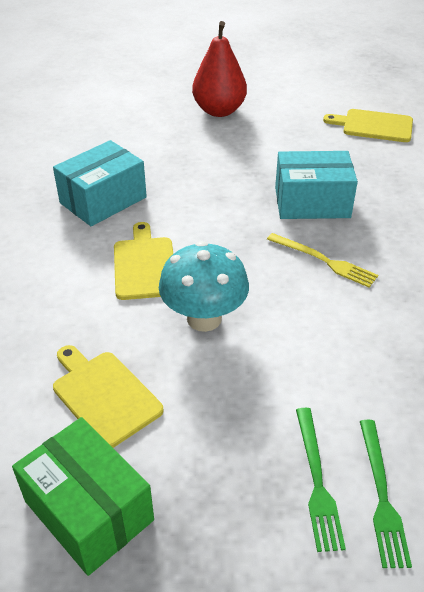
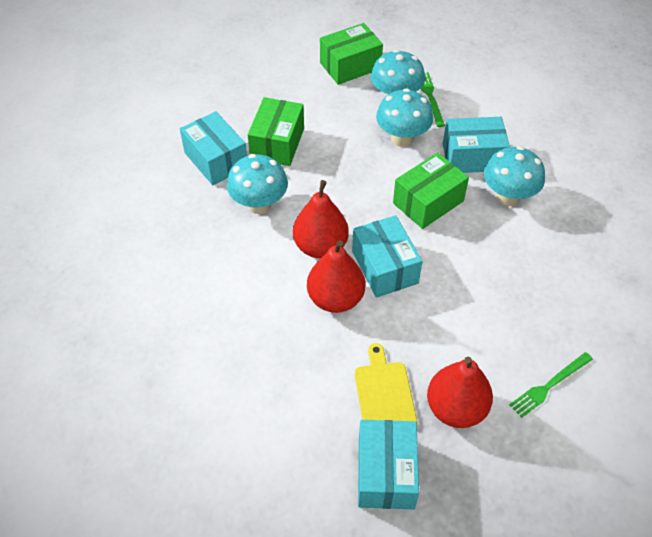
green box: 1 -> 3
red pear: 1 -> 3
turquoise box: 2 -> 4
turquoise mushroom: 1 -> 4
yellow cutting board: 3 -> 1
yellow fork: 1 -> 0

